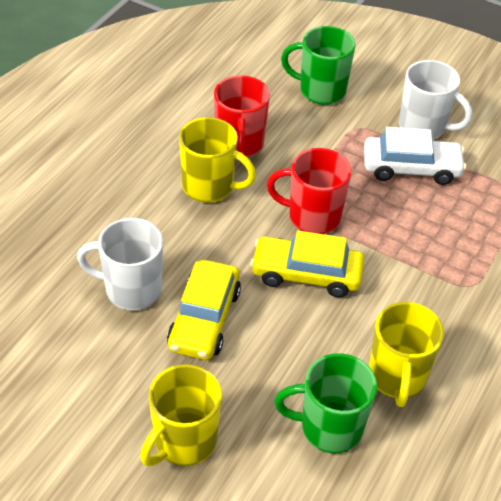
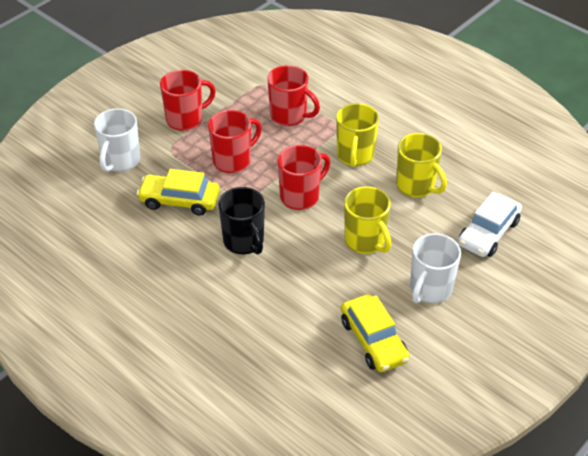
black mug: 0 -> 1
green mug: 2 -> 0
red mug: 2 -> 4

